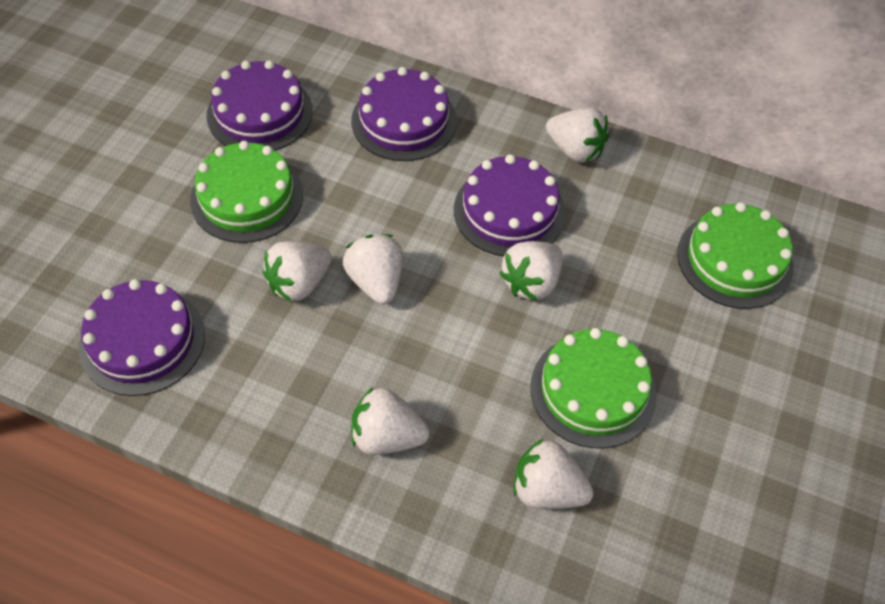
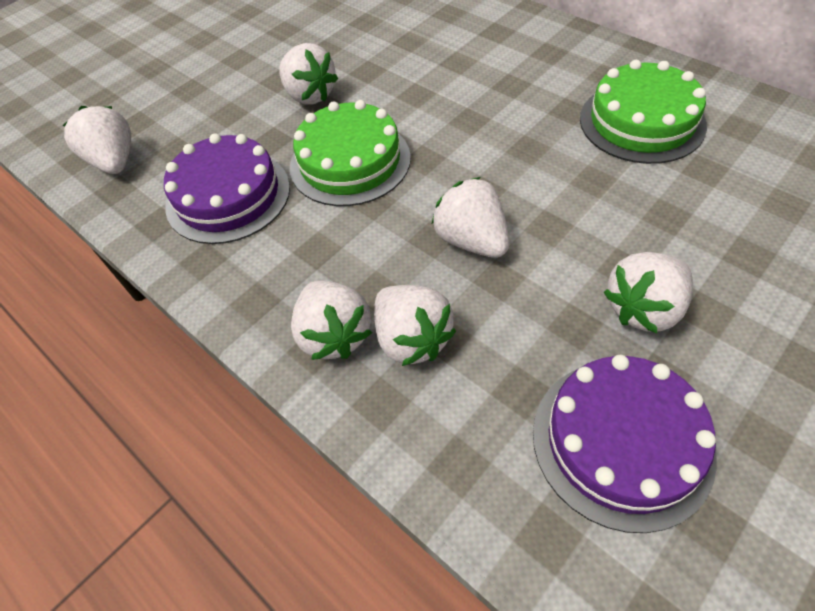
green cake: 3 -> 2
purple cake: 4 -> 2

